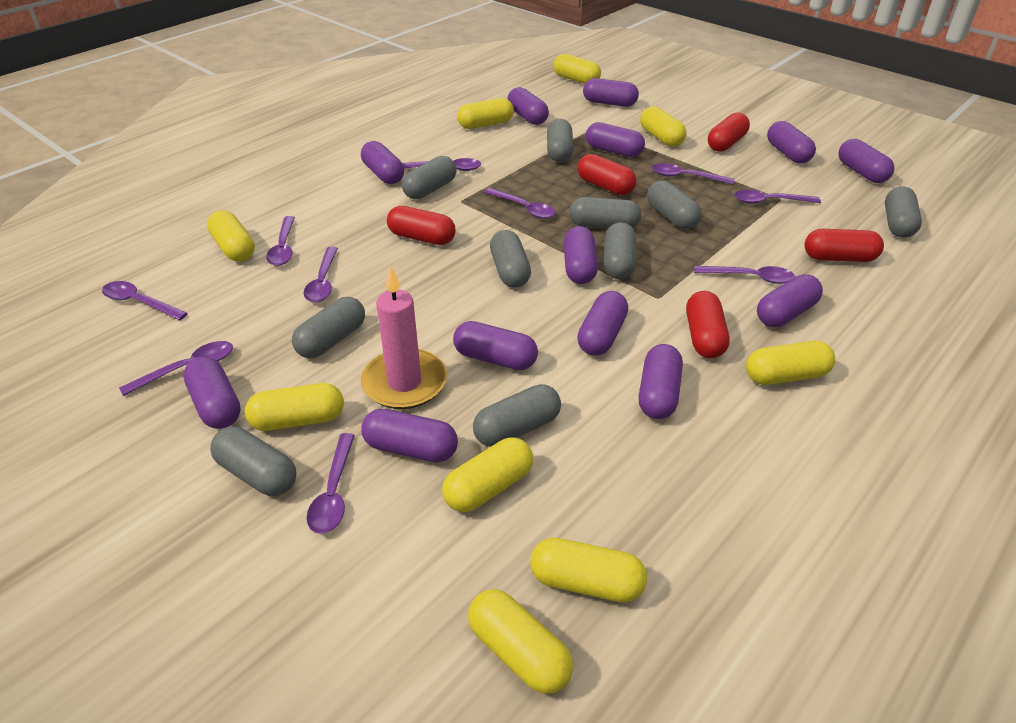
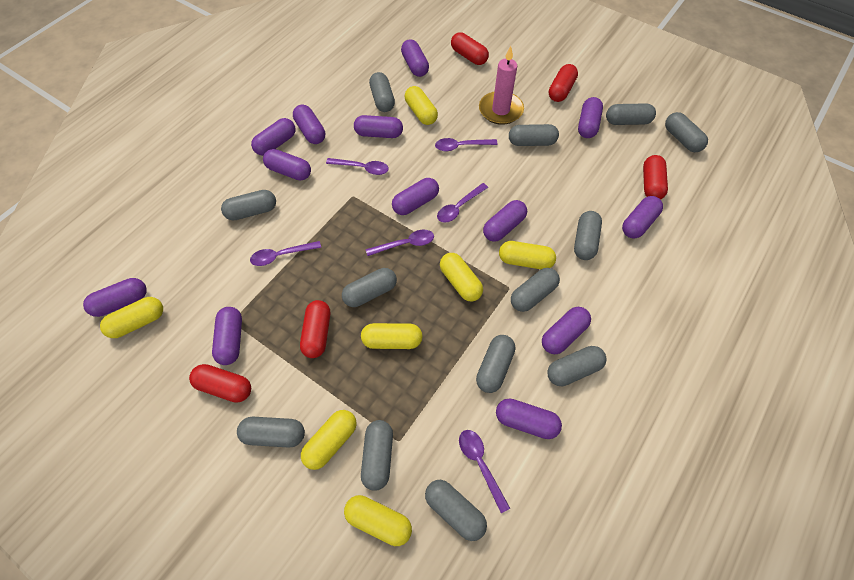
grey capsule: 10 -> 13
purple spoon: 10 -> 6
yellow capsule: 9 -> 7

